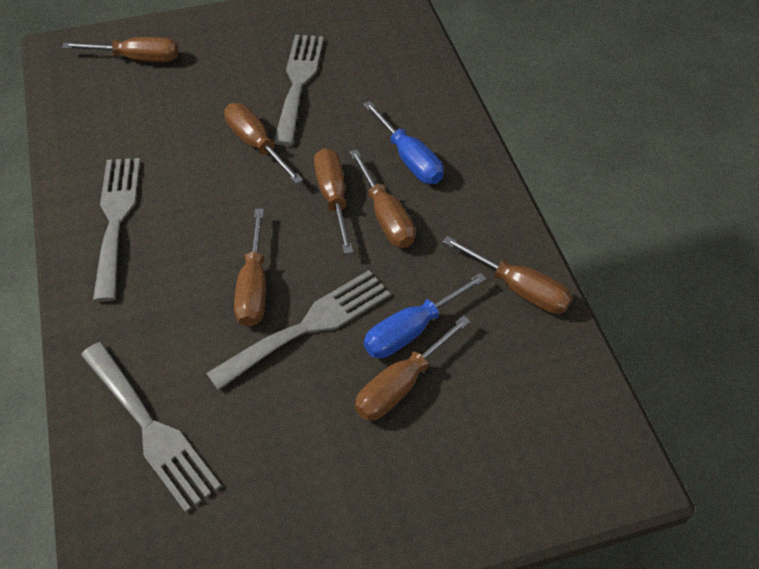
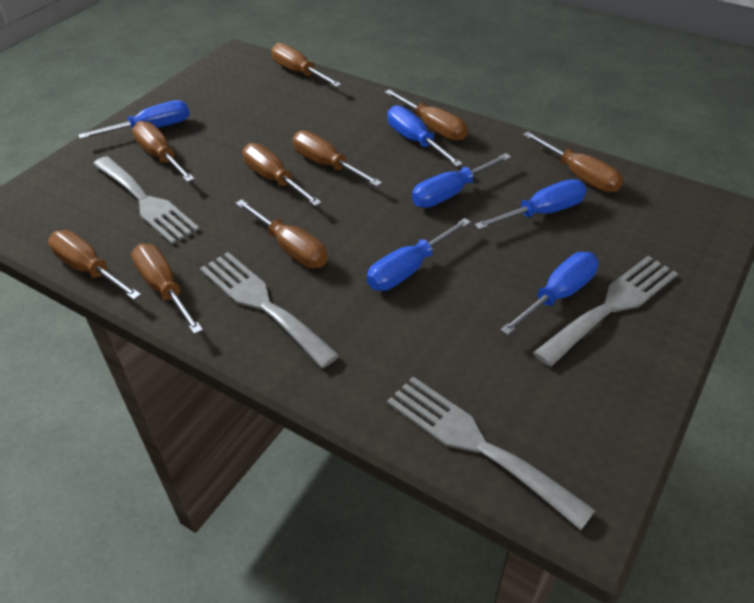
blue screwdriver: 2 -> 6
brown screwdriver: 7 -> 9

